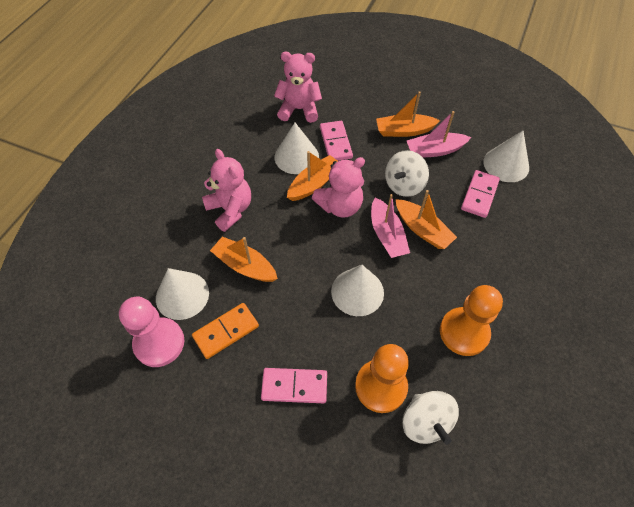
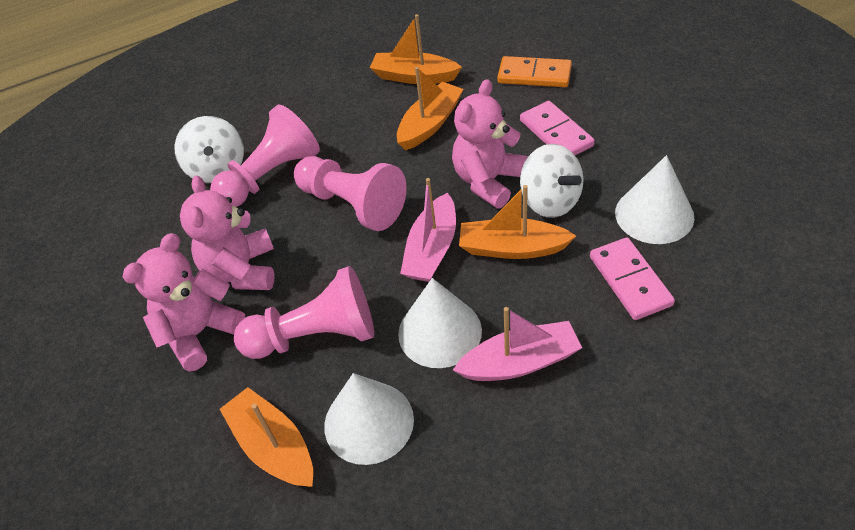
orange pawn: 2 -> 0
pink domino: 3 -> 2
pink pawn: 1 -> 3
white cone: 4 -> 3

